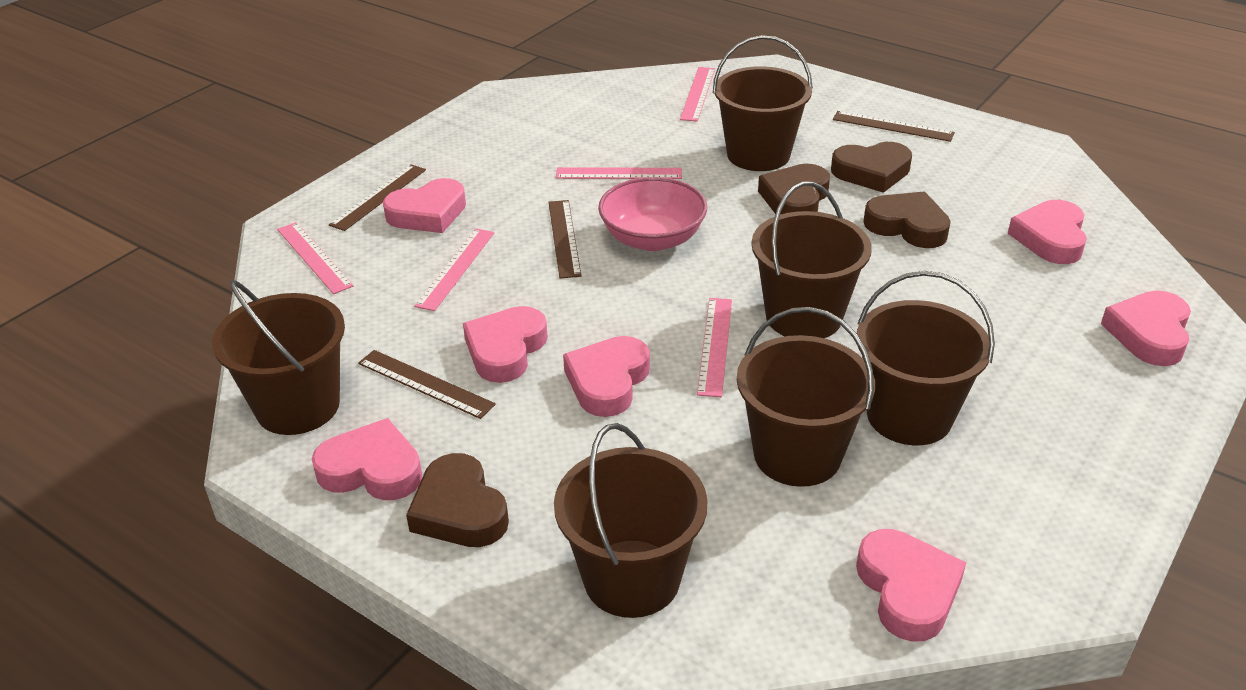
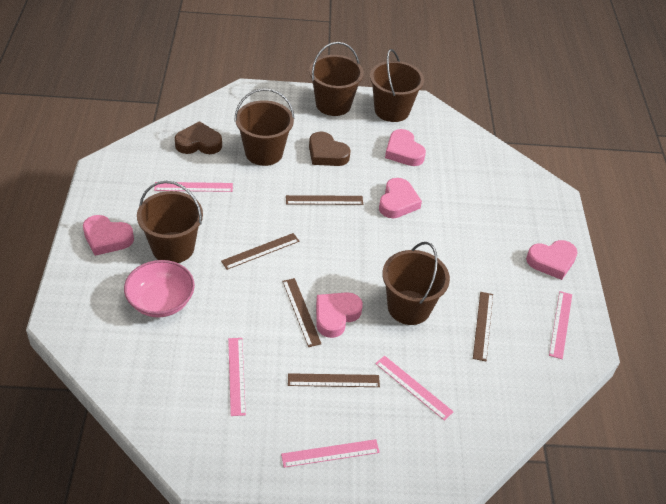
brown bucket: 6 -> 5
brown heart: 4 -> 2
brown ruler: 4 -> 5
pink heart: 7 -> 5

